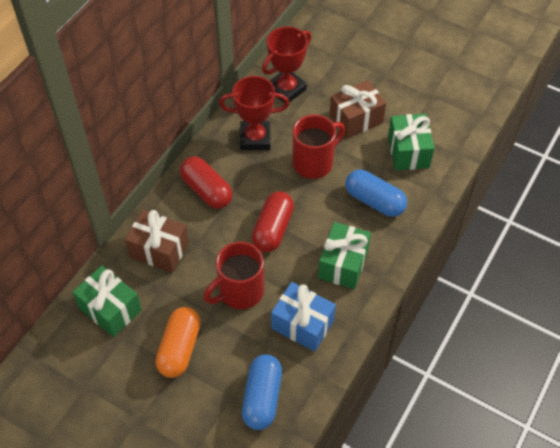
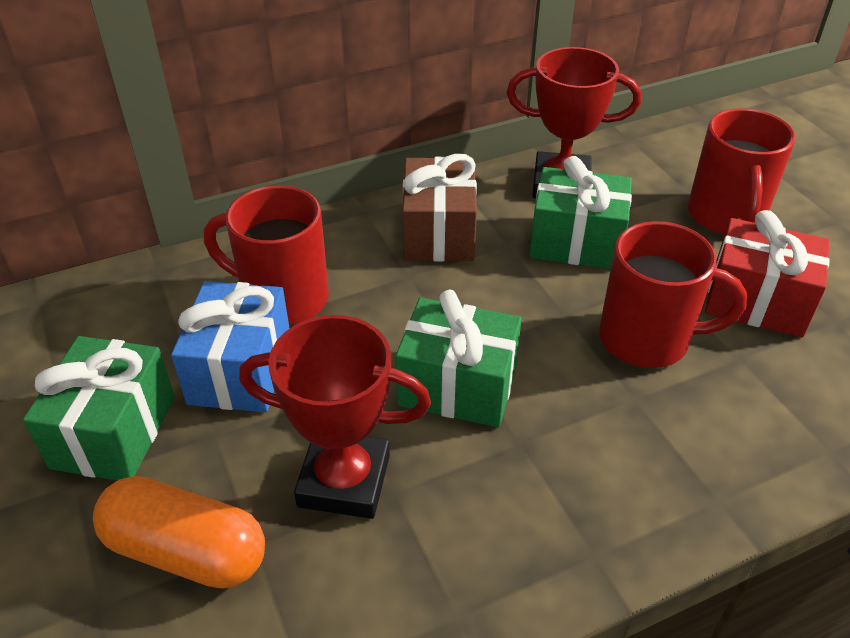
blue capsule: 2 -> 0
brown gift: 2 -> 1
red capsule: 2 -> 0
red gift: 0 -> 1
red mug: 2 -> 3

